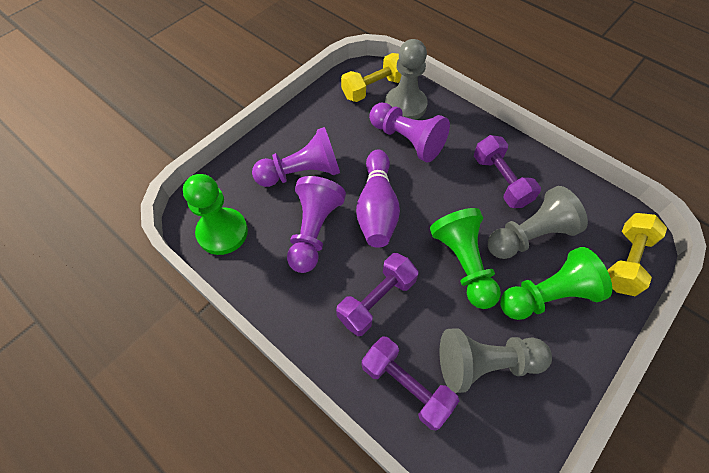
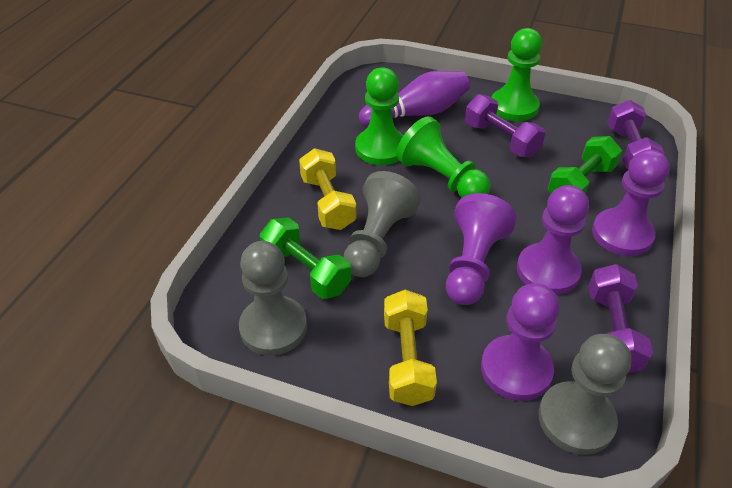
green dumbbell: 0 -> 2
purple pawn: 3 -> 4

